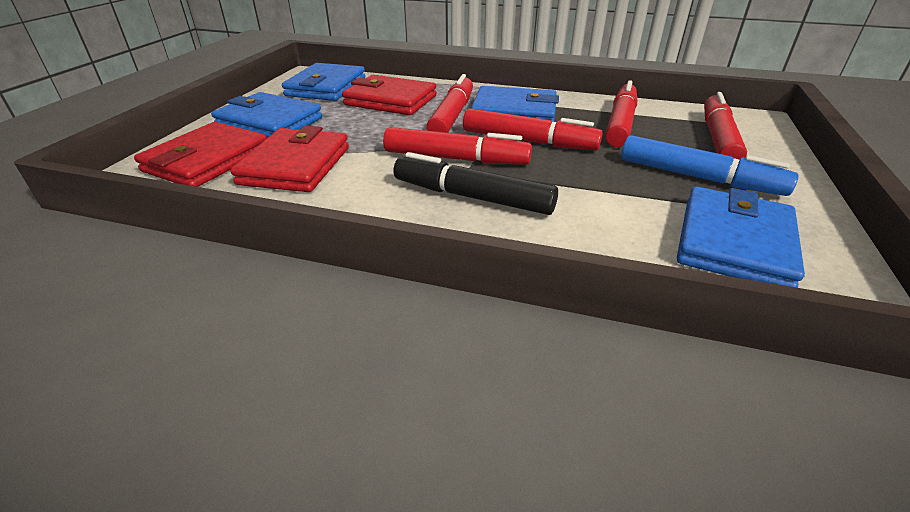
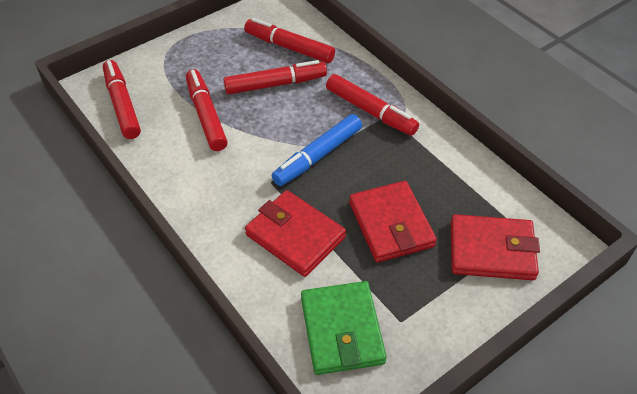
black marker: 1 -> 0
blue wallet: 4 -> 0
green wallet: 0 -> 1

